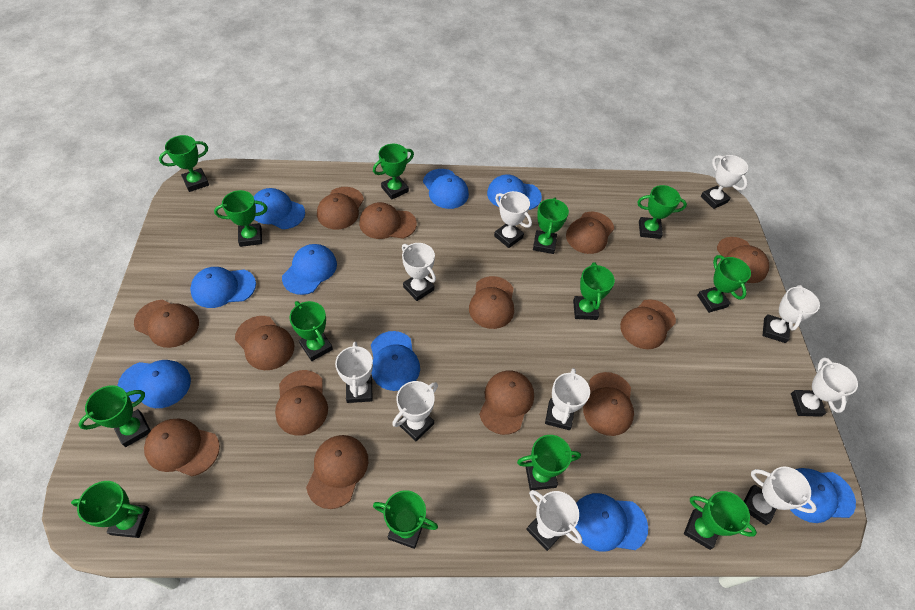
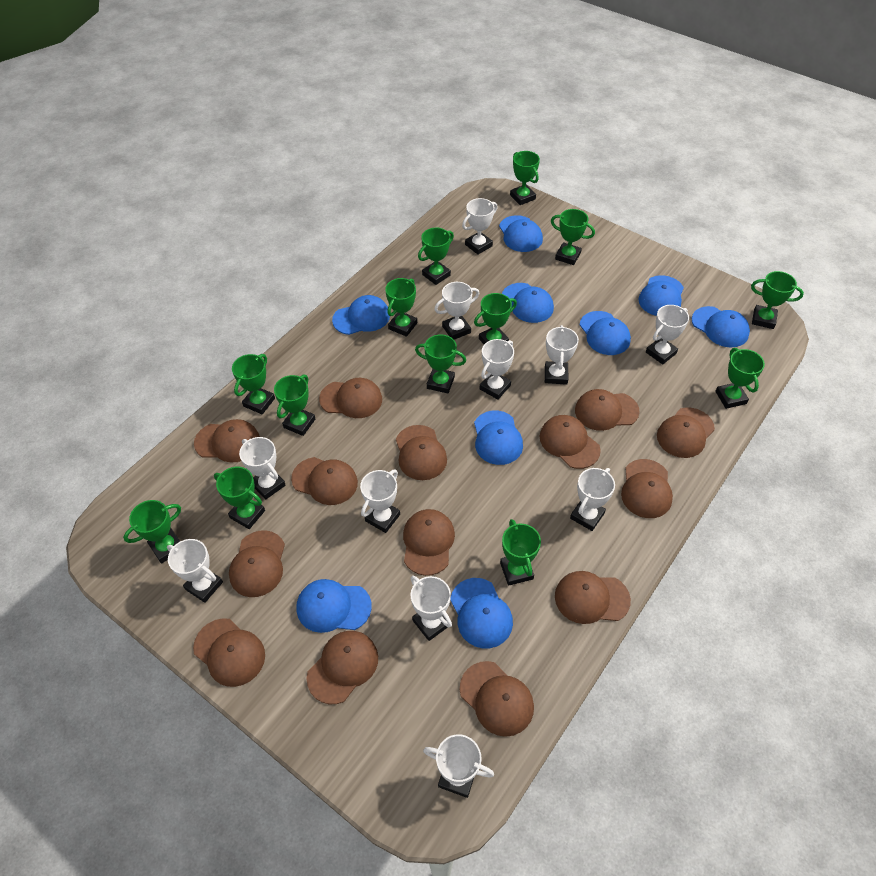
brown cap: 13 -> 14
white trophy: 10 -> 11

